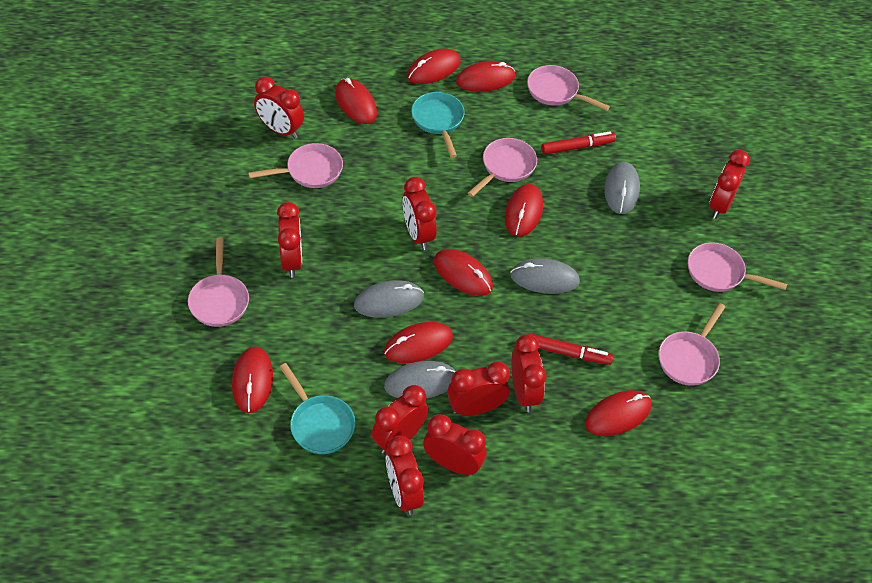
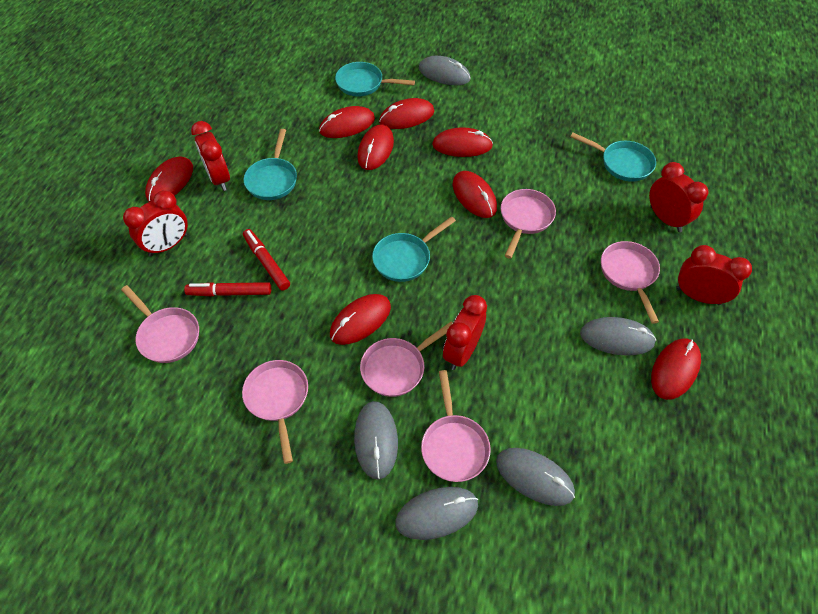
grey mouse: 4 -> 5
red clock: 9 -> 5
turquoise pan: 2 -> 4

